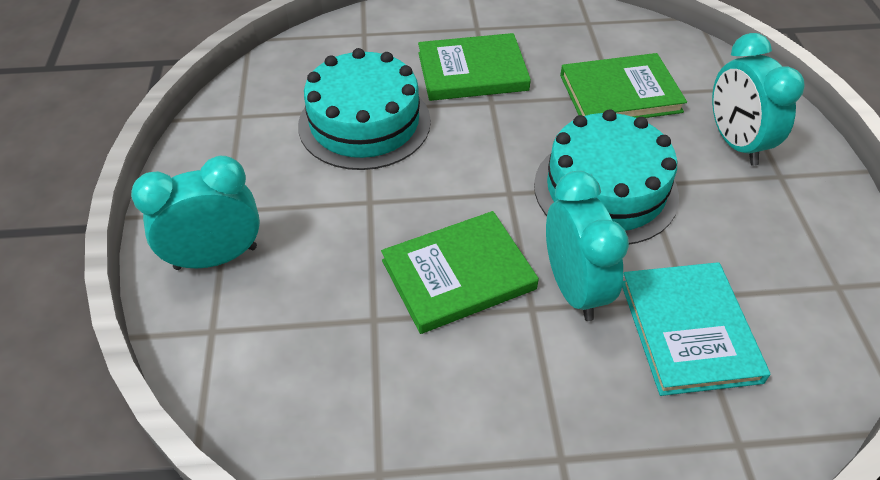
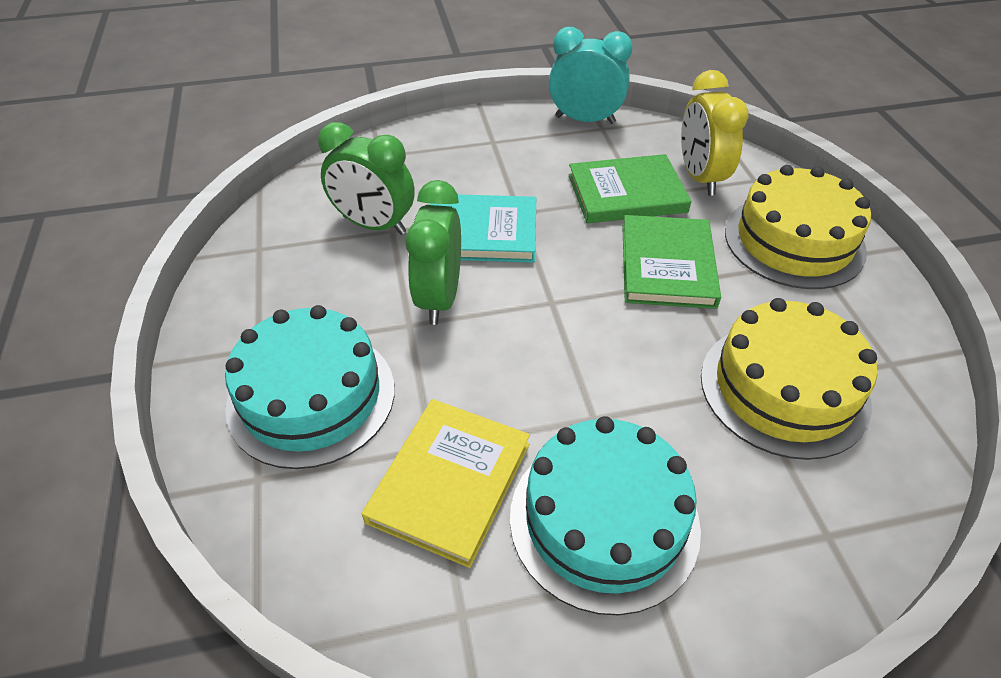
green book: 3 -> 2
green clock: 0 -> 2
turquoise clock: 3 -> 1
yellow book: 0 -> 1
yellow cake: 0 -> 2
yellow clock: 0 -> 1

